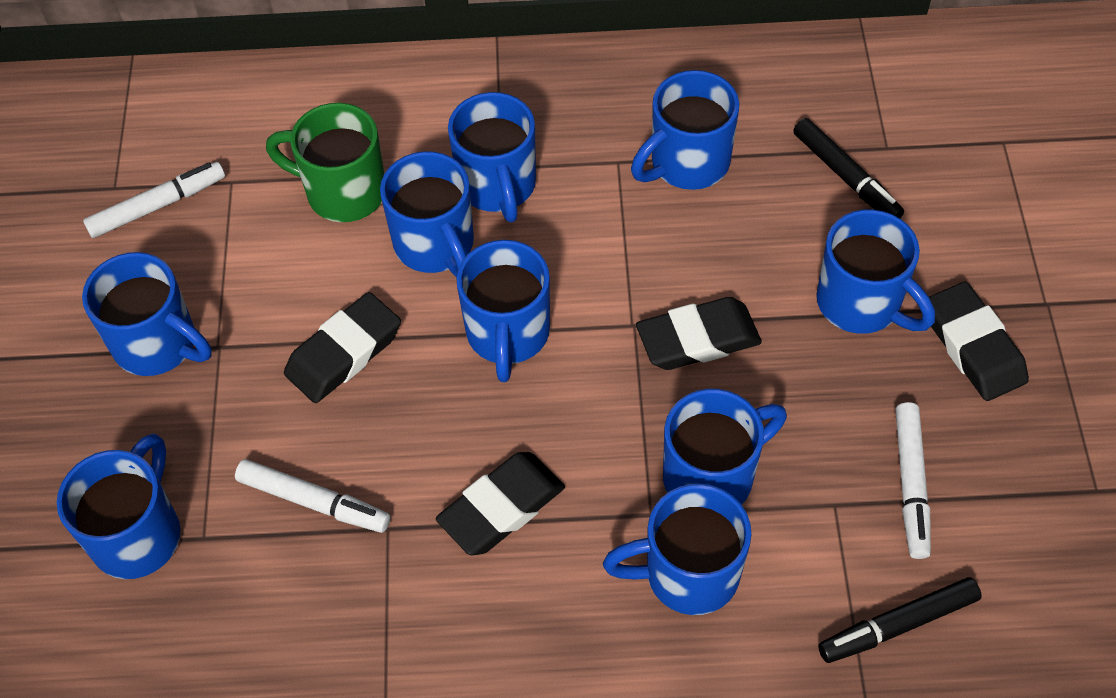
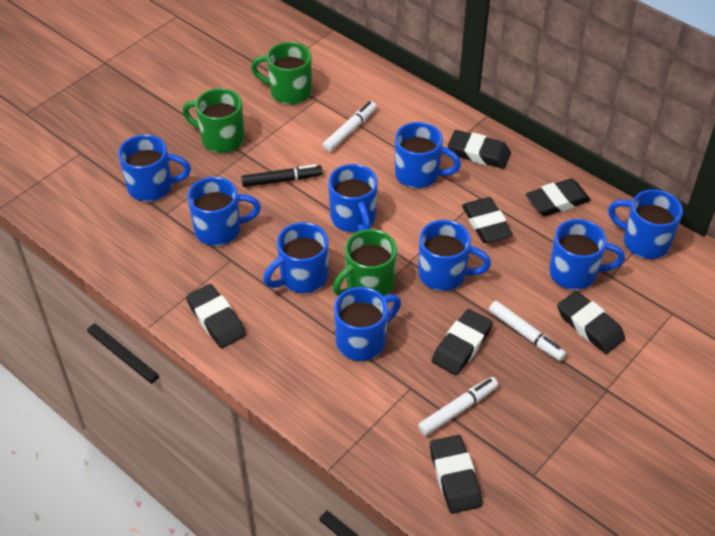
black eraser: 4 -> 7
black marker: 2 -> 1
green mug: 1 -> 3

